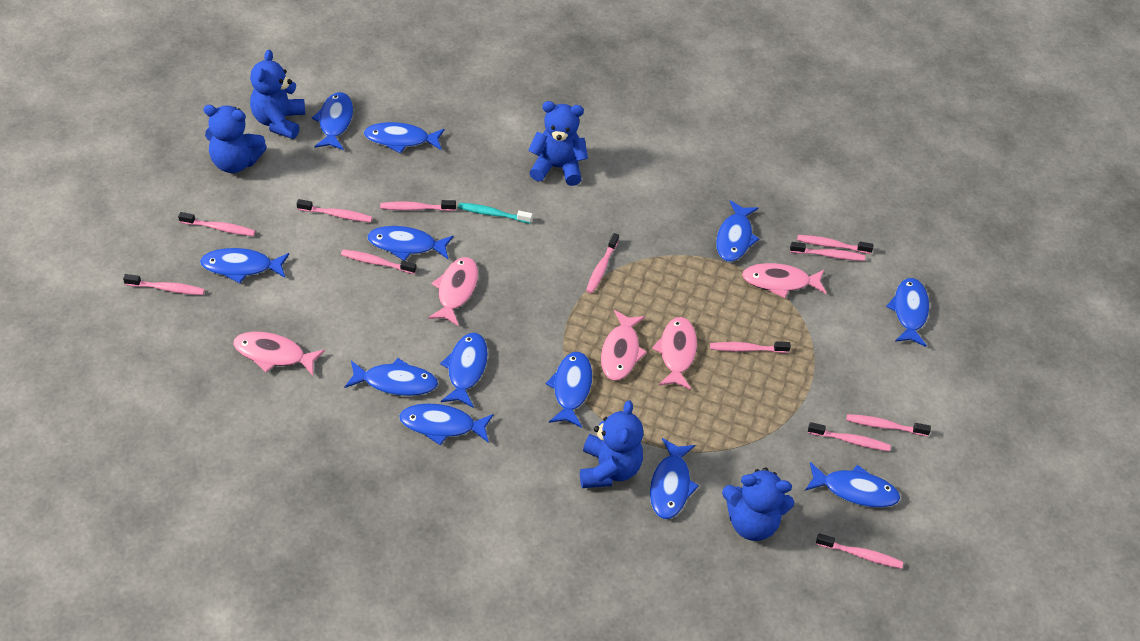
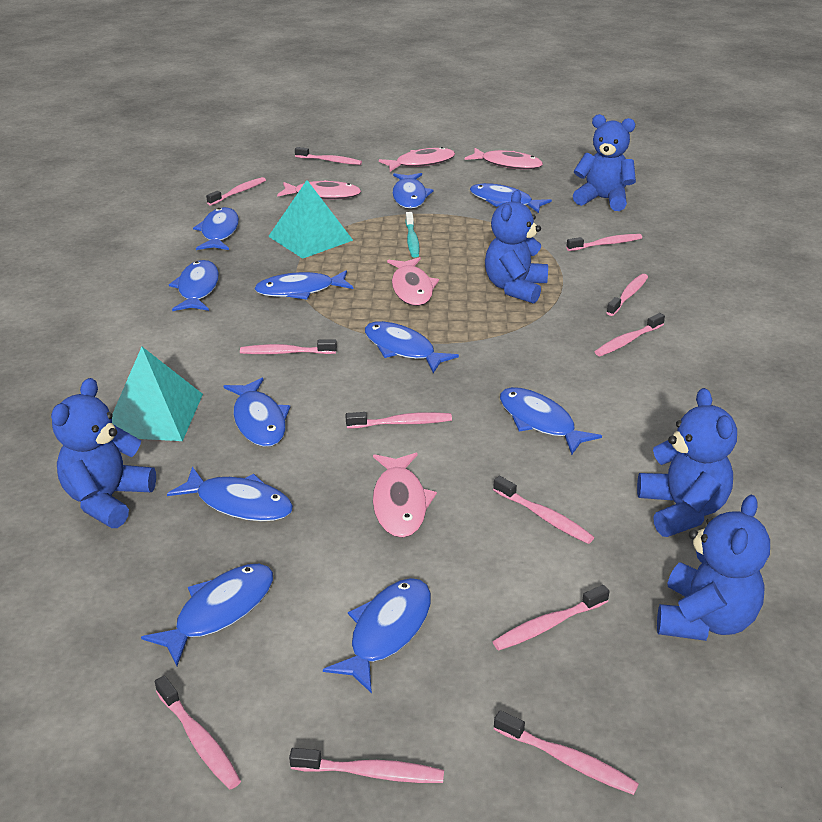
blue fish: 12 -> 11
turquoise pyramid: 0 -> 2

